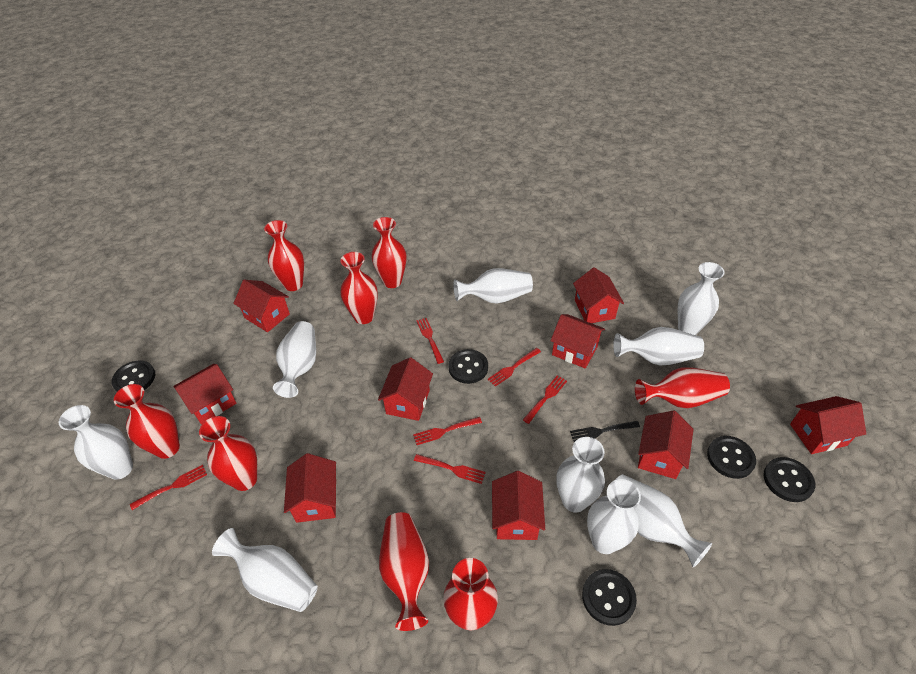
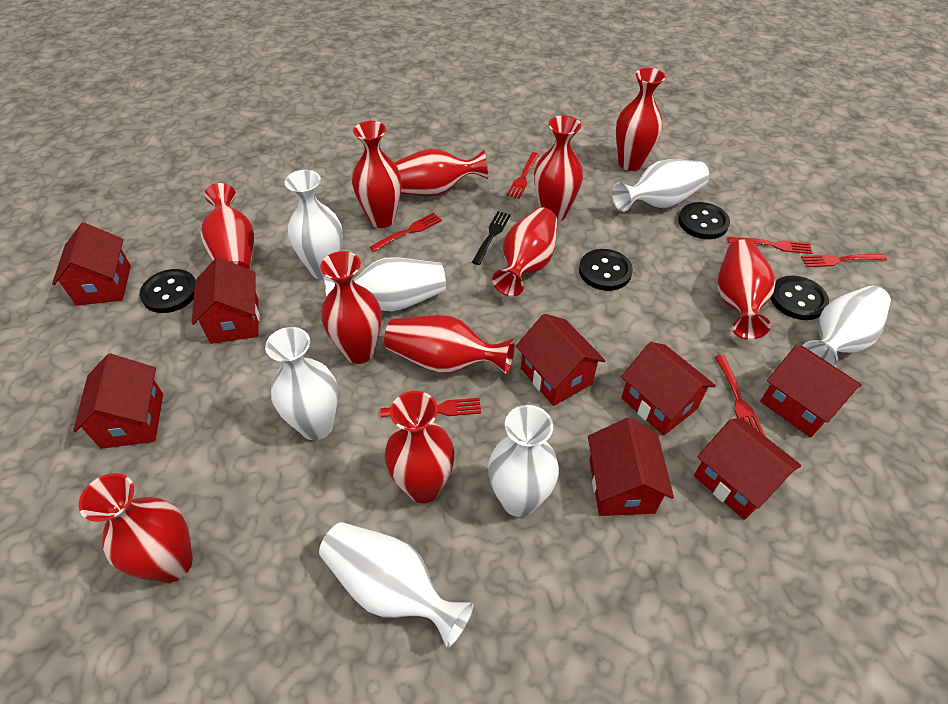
black button: 5 -> 4
red house: 9 -> 8
red vase: 8 -> 11
white vase: 9 -> 7

